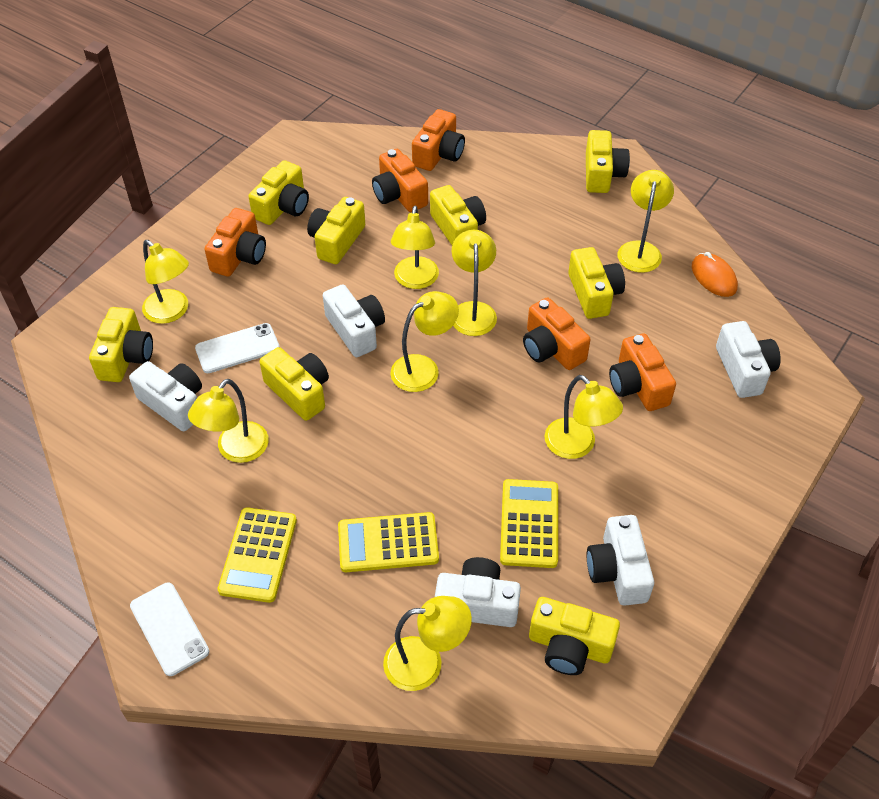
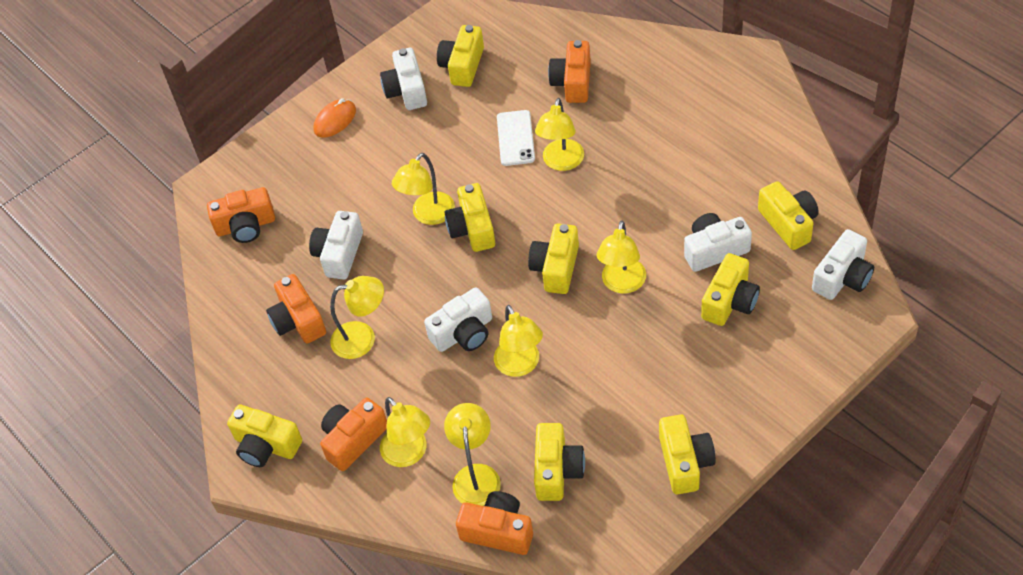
white phone: 2 -> 1
yellow calculator: 3 -> 0
yellow lamp: 8 -> 7

